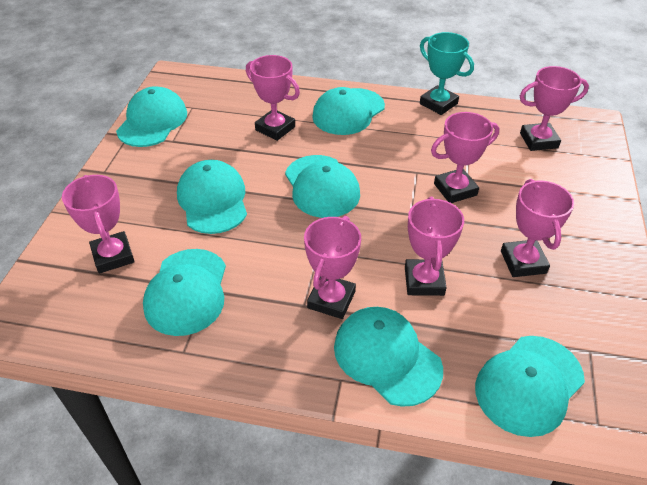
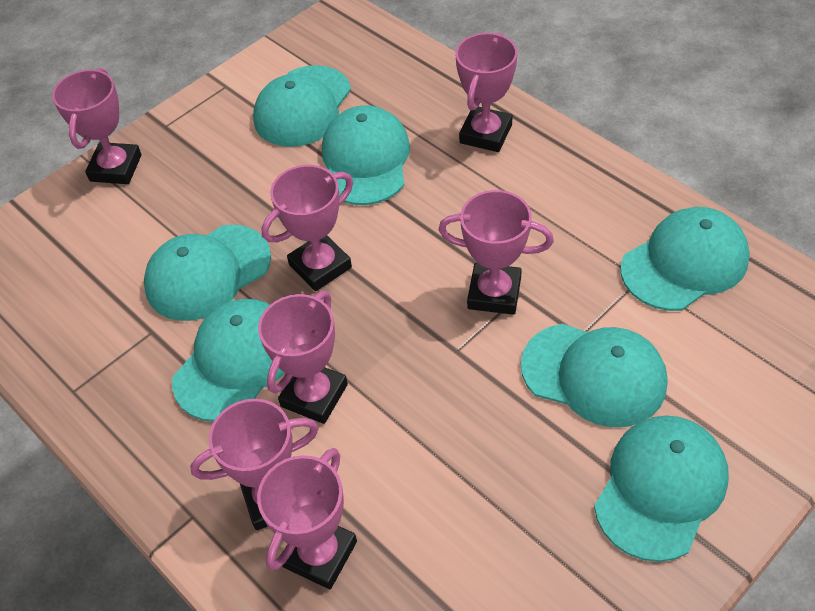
turquoise trophy: 1 -> 0

